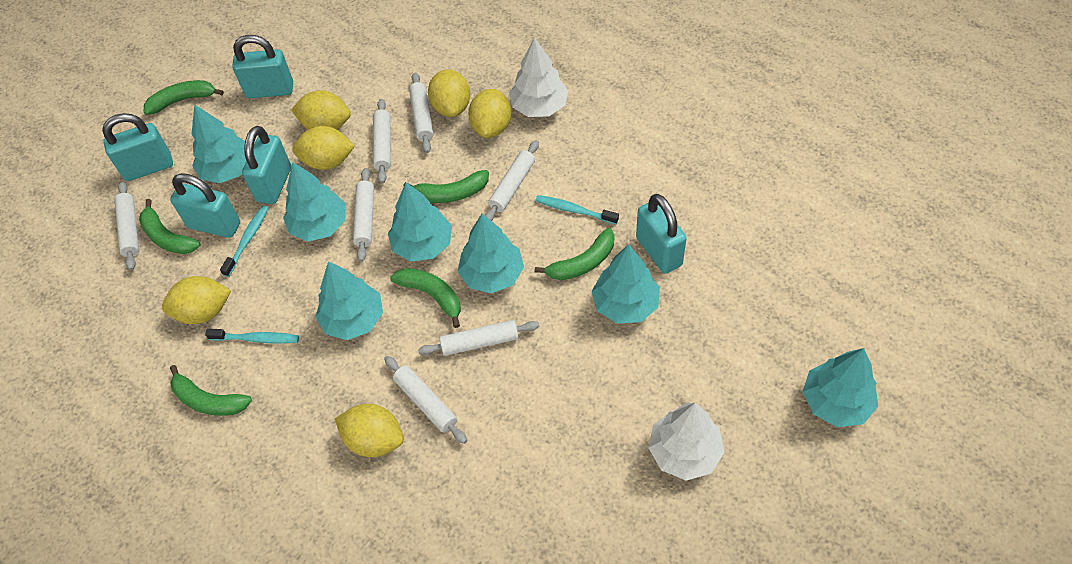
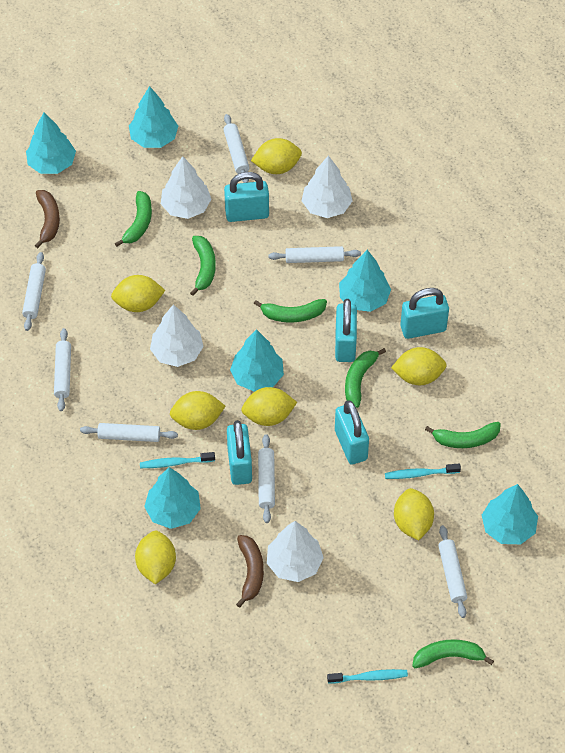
brown banana: 0 -> 2
turquoise tree: 7 -> 6
white tree: 2 -> 4
yellow lemon: 6 -> 7

